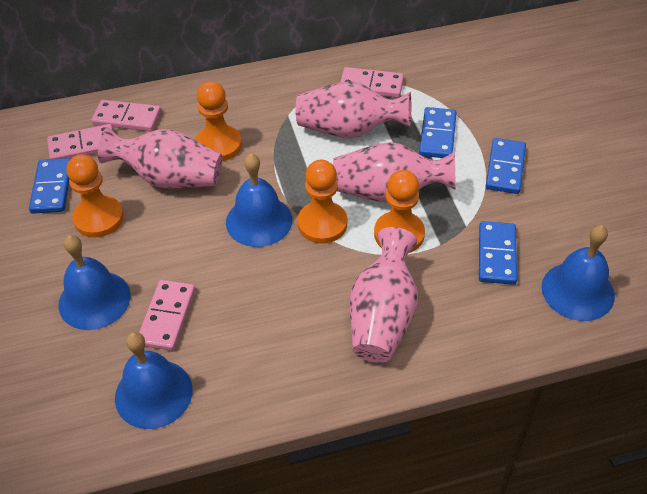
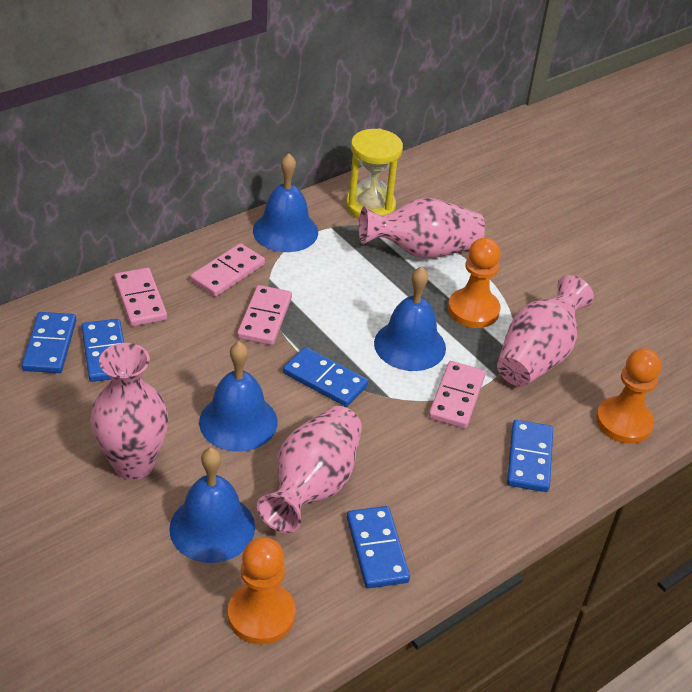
blue domino: 4 -> 5
orange pawn: 4 -> 3
yellow hourglass: 0 -> 1

